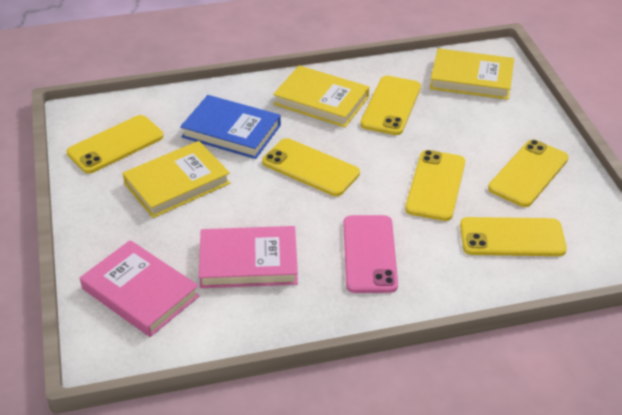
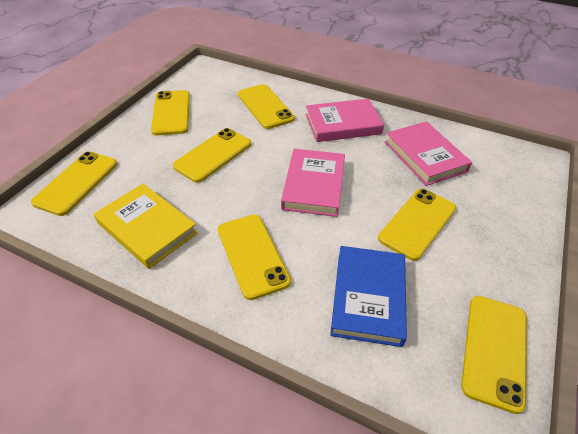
pink book: 2 -> 3
pink phone: 1 -> 0
yellow book: 3 -> 1
yellow phone: 6 -> 7

